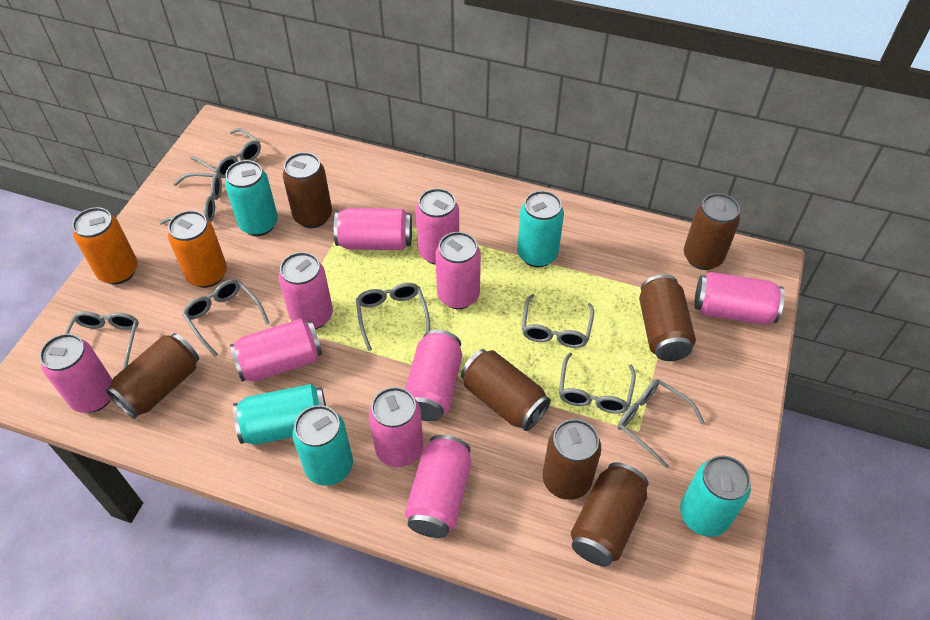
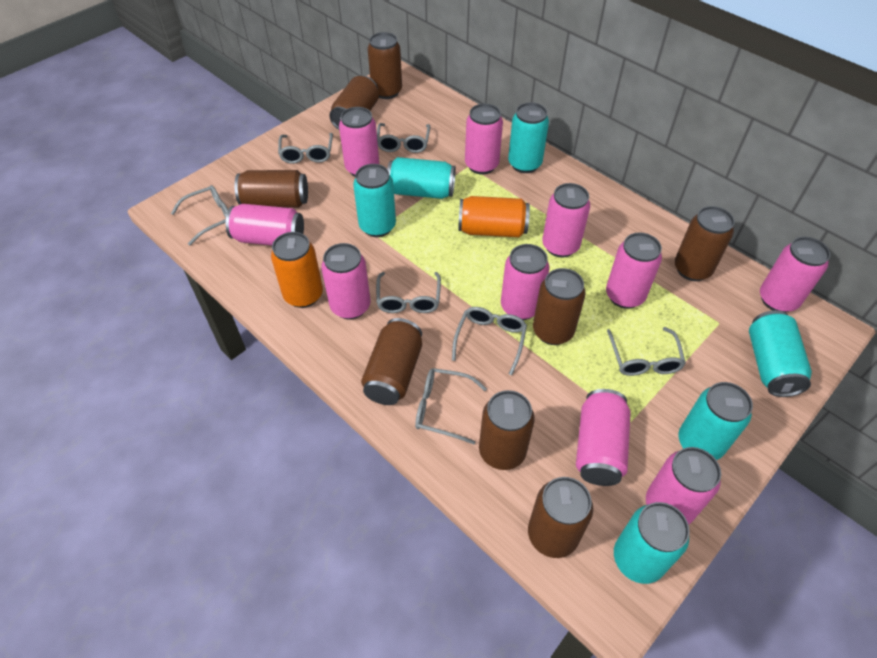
brown can: 7 -> 8
grey glasses: 8 -> 7
turquoise can: 5 -> 6

